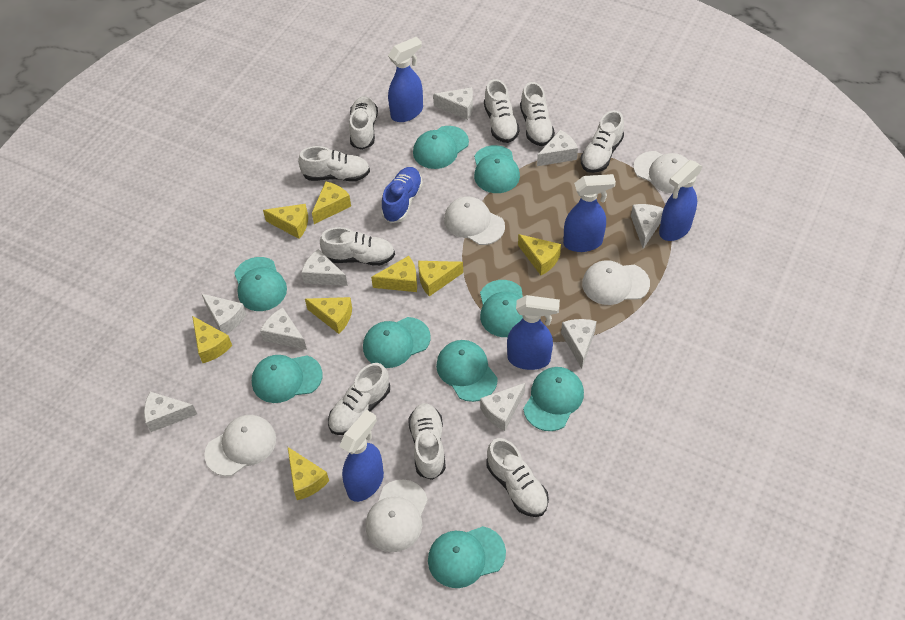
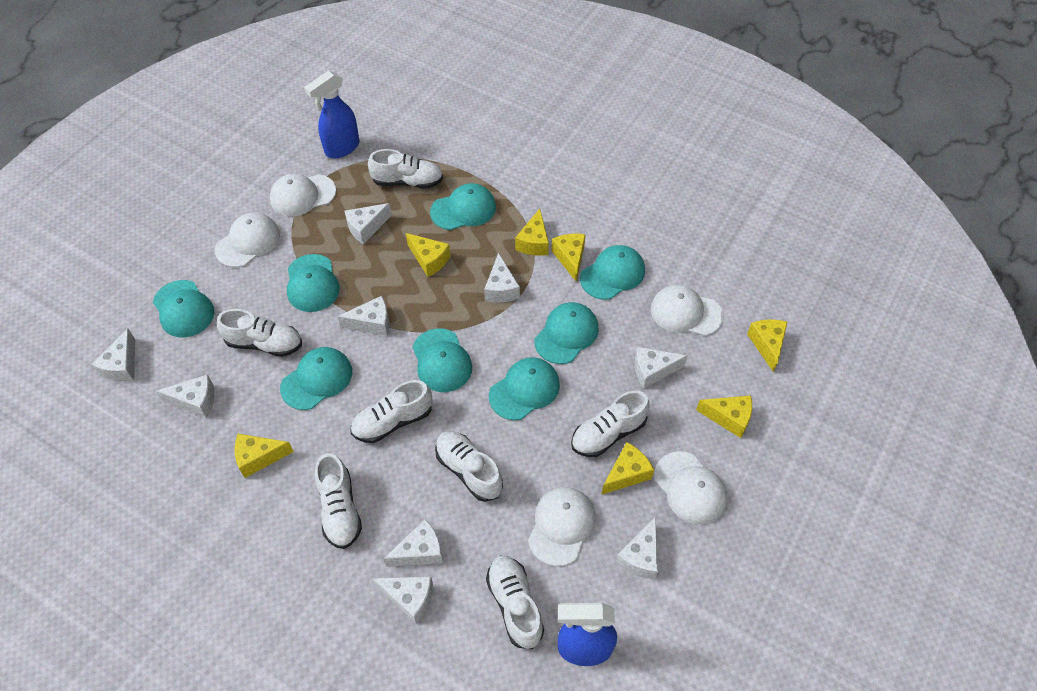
blue shoe: 1 -> 0
blue spray bottle: 5 -> 2
turquoise cap: 9 -> 8
white shoe: 9 -> 7
yellow cheese: 8 -> 7

